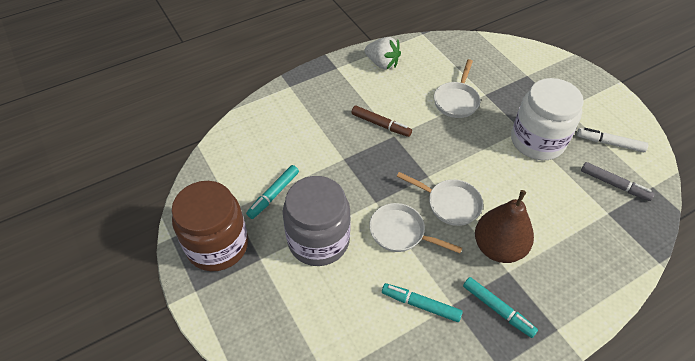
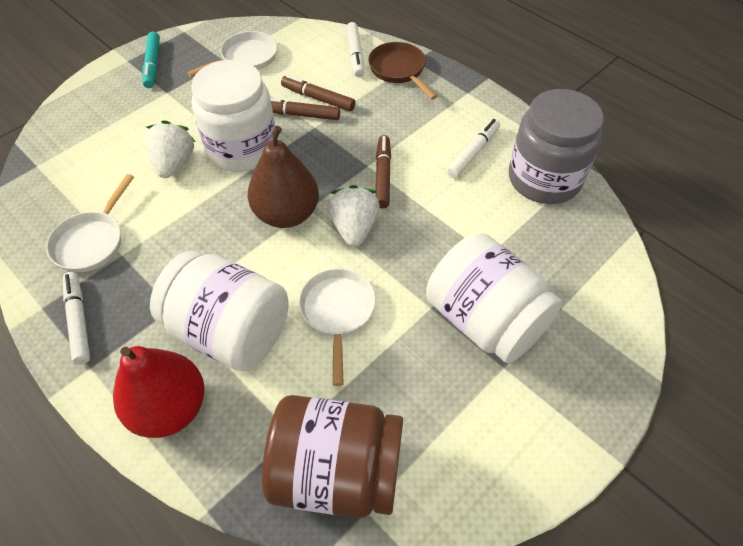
brown marker: 1 -> 3
brown pan: 0 -> 1
grey marker: 1 -> 0
red pear: 0 -> 1
turquoise marker: 3 -> 1
white jar: 1 -> 3
white marker: 1 -> 3
white strawberry: 1 -> 2

